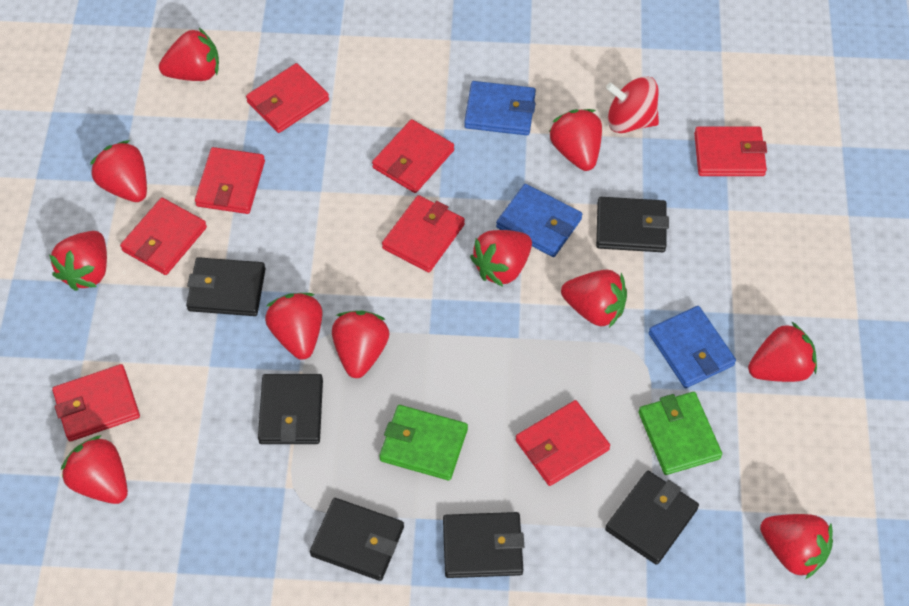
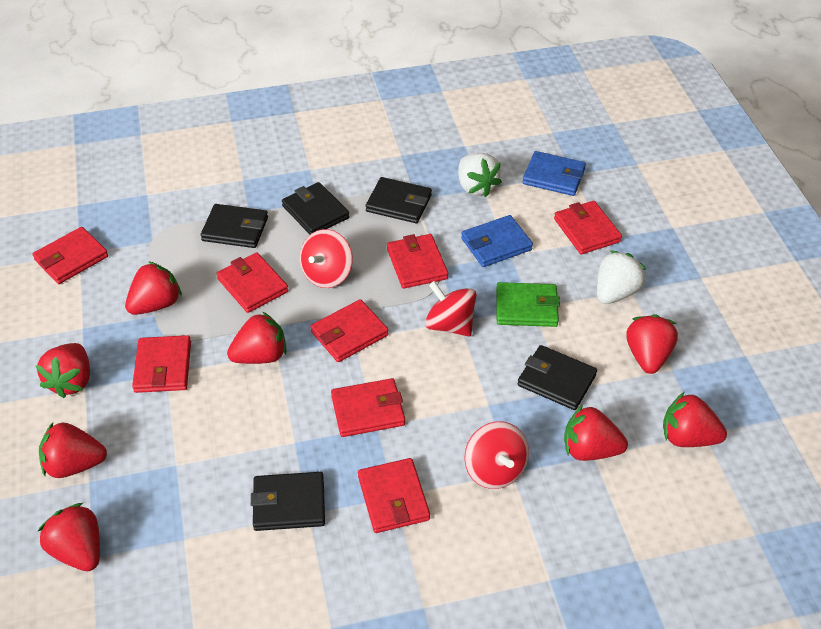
black wallet: 6 -> 5
blue wallet: 3 -> 2
green wallet: 2 -> 1
red spinning top: 1 -> 3
red strawberry: 11 -> 8
white strawberry: 0 -> 2

